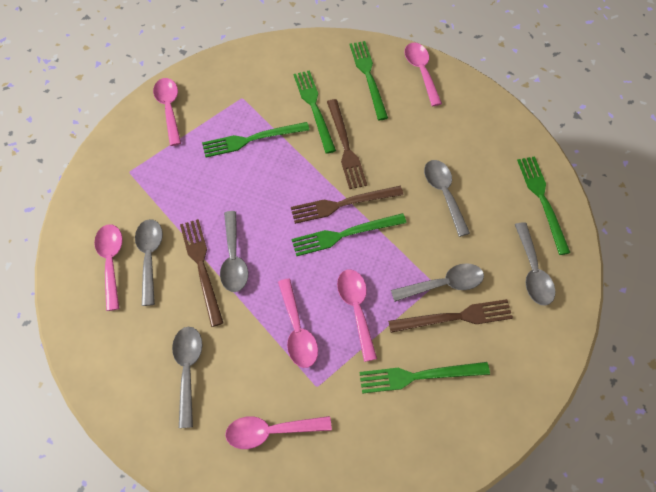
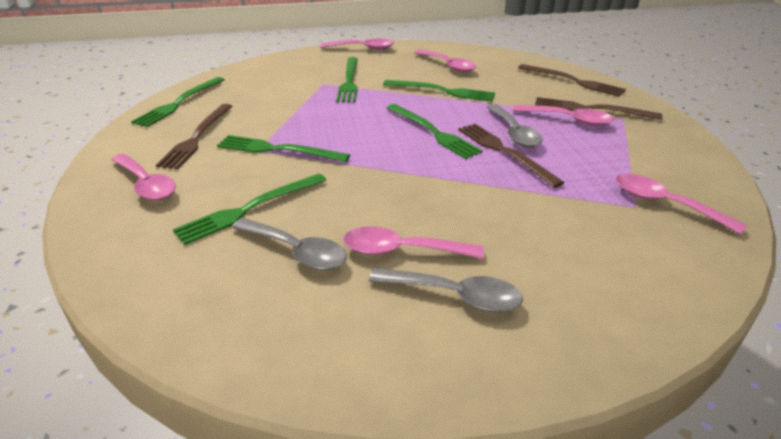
grey spoon: 6 -> 3

